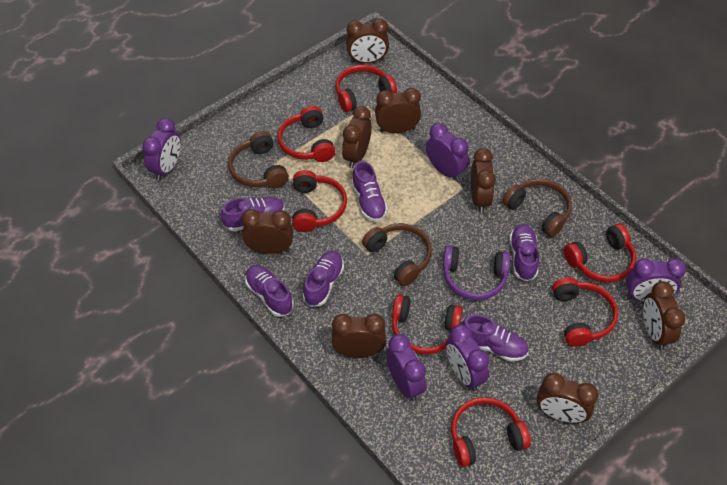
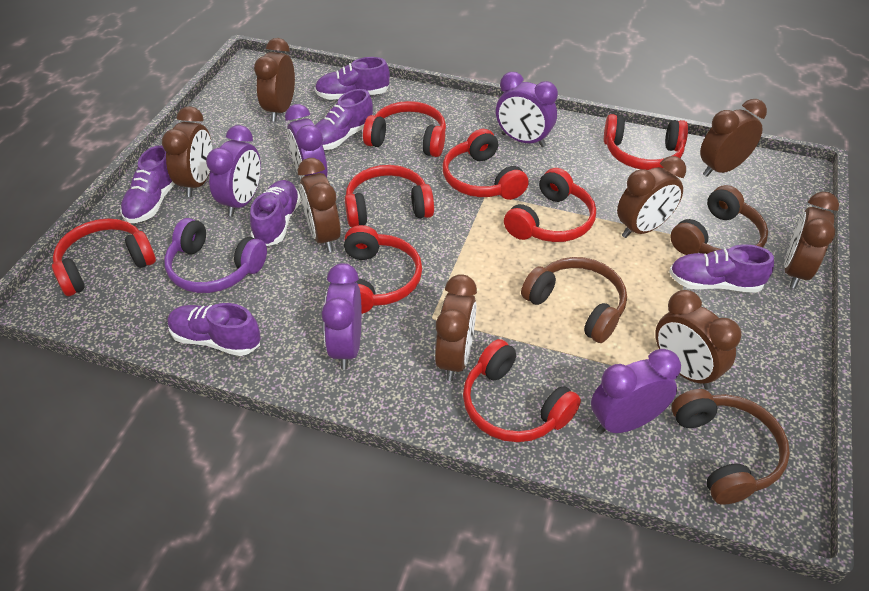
red headphones: 7 -> 8

